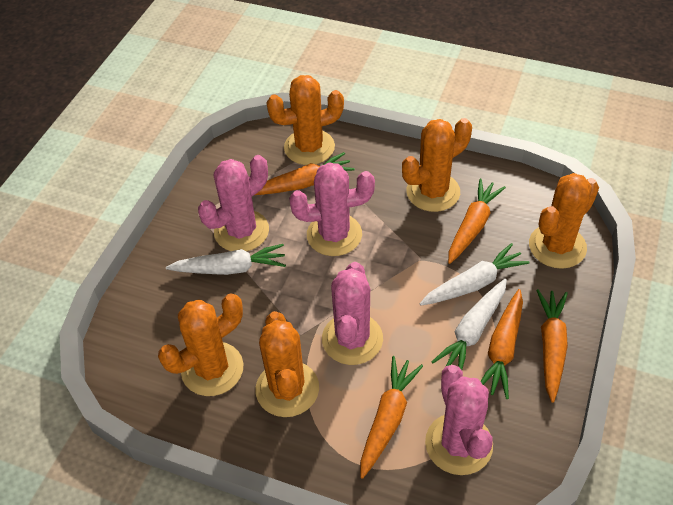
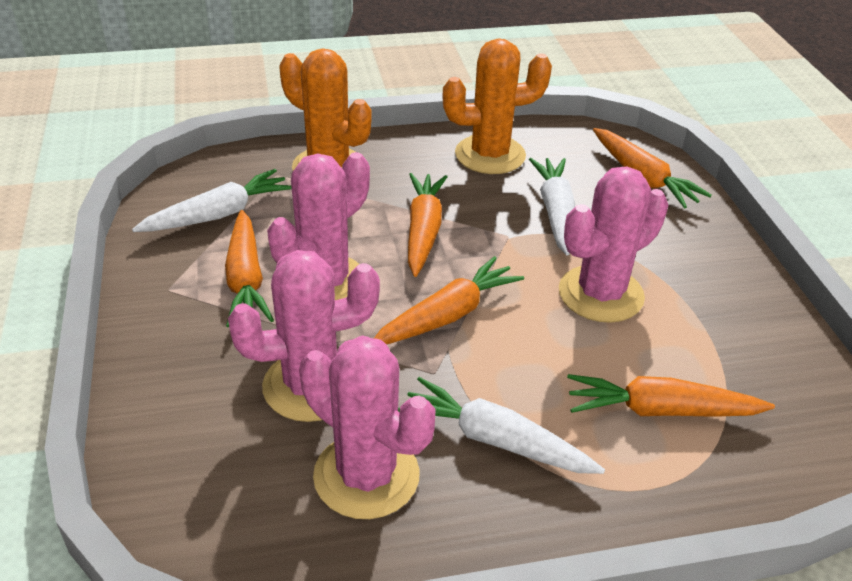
orange cactus: 5 -> 2

